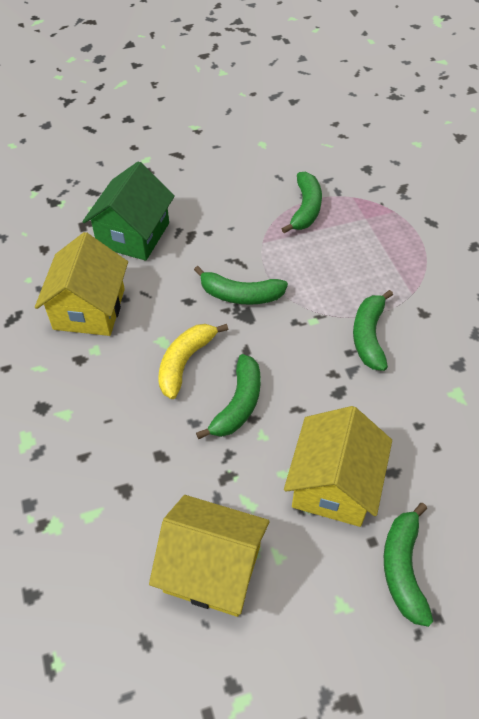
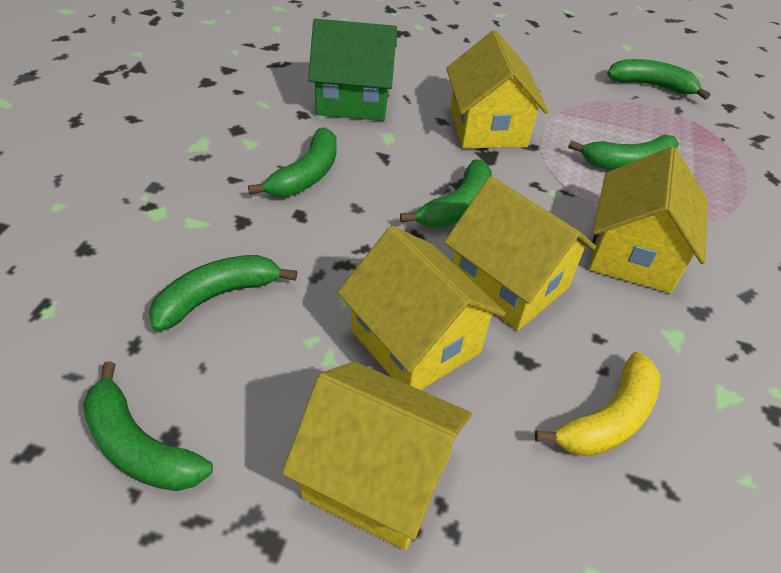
green banana: 5 -> 6
yellow house: 3 -> 5

